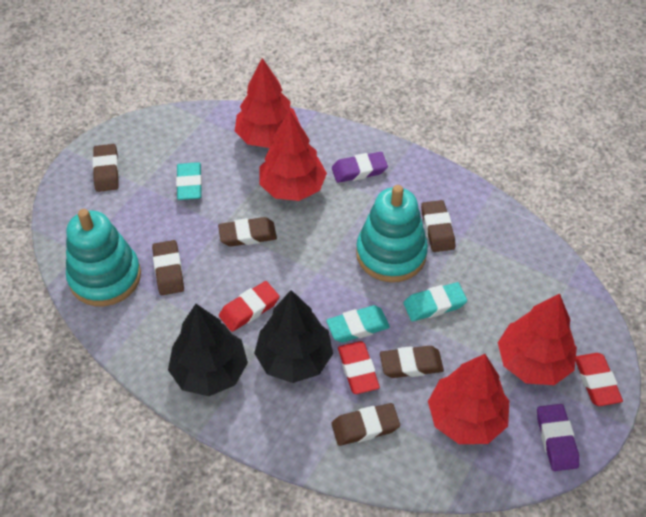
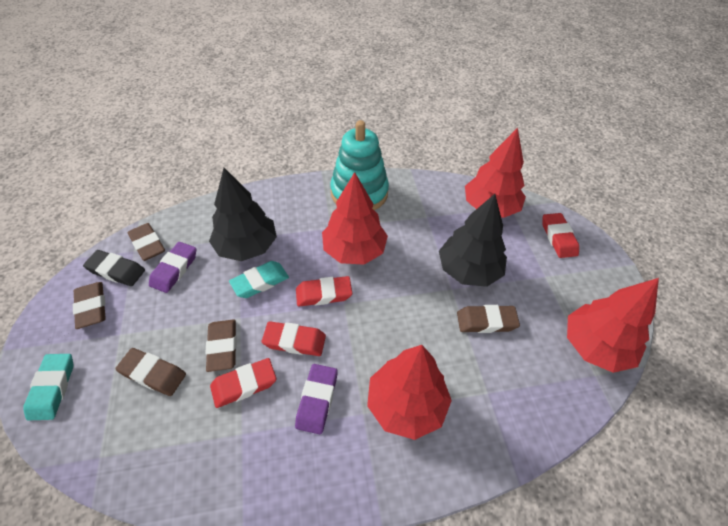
black eraser: 0 -> 1
brown eraser: 6 -> 5
red eraser: 3 -> 4
turquoise eraser: 3 -> 2
turquoise stacking toy: 2 -> 1

